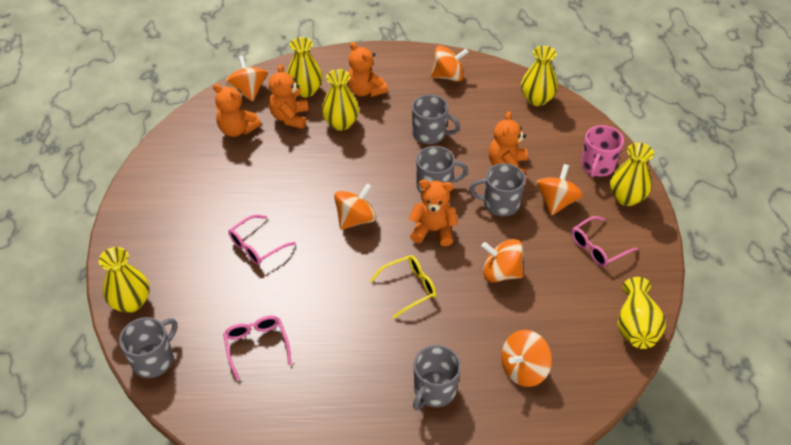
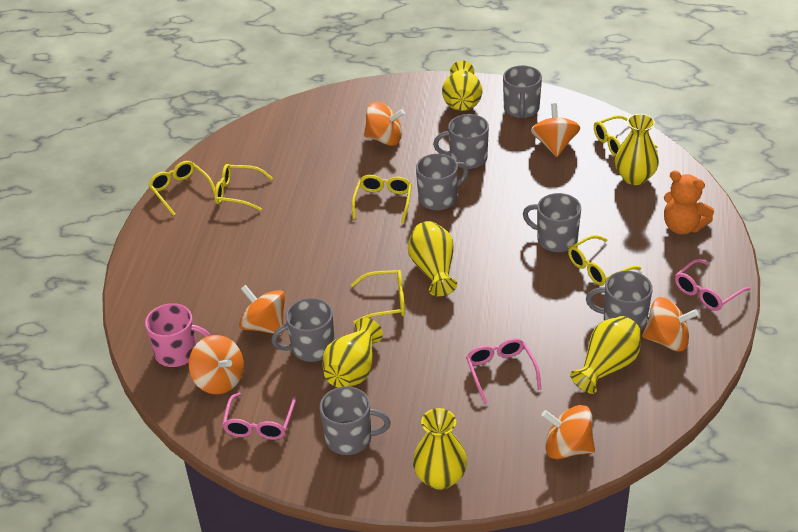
grey mug: 5 -> 7
orange teddy bear: 5 -> 1
yellow glasses: 1 -> 6

